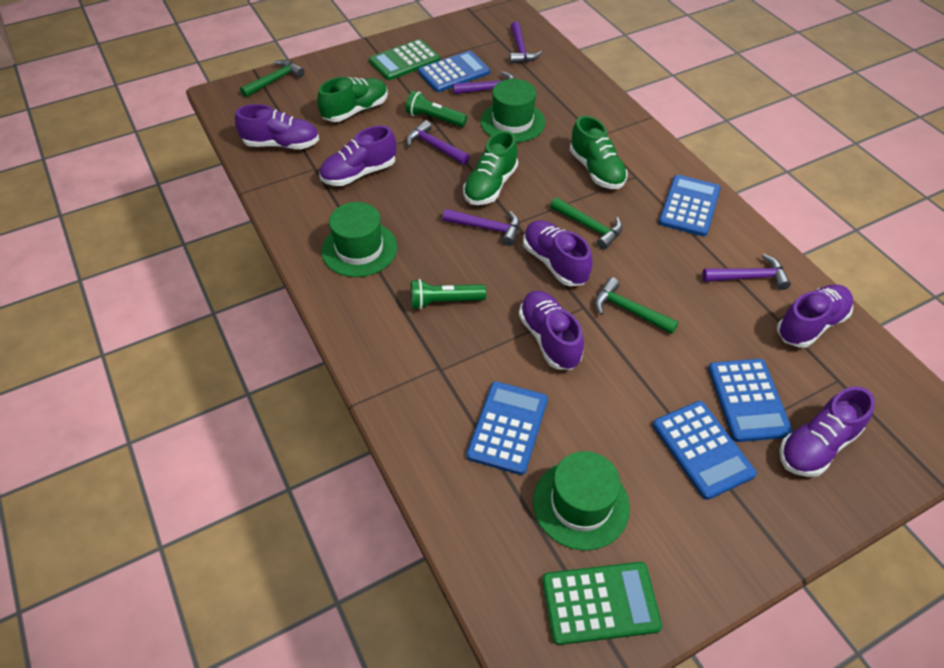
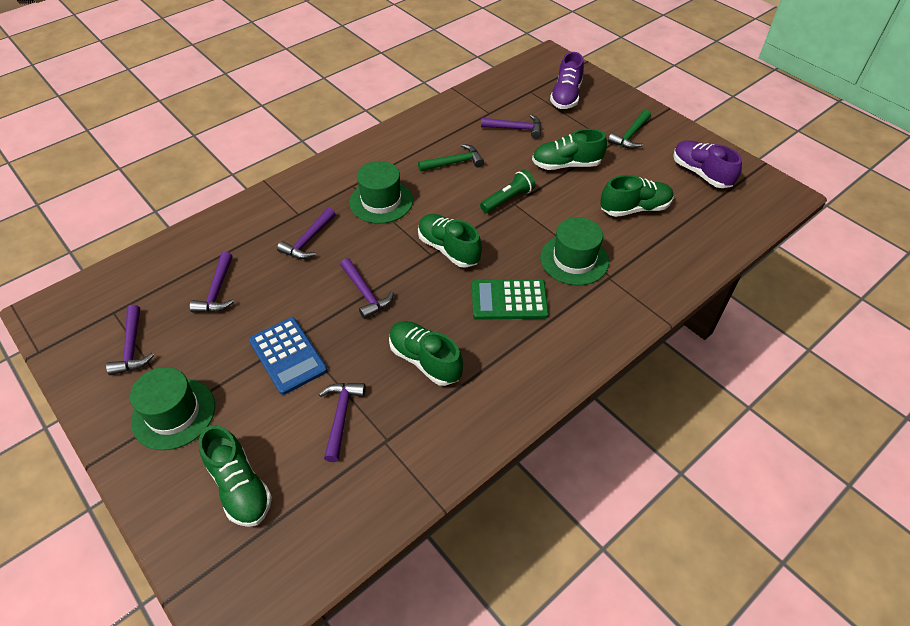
blue calculator: 5 -> 1
green calculator: 2 -> 1
green flashlight: 2 -> 1
green hammer: 3 -> 2
green shoe: 3 -> 5
purple hammer: 5 -> 6
purple shoe: 6 -> 2

